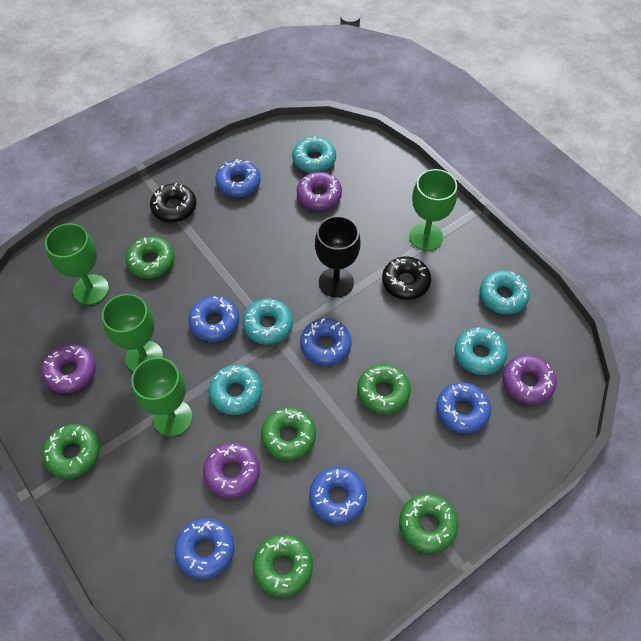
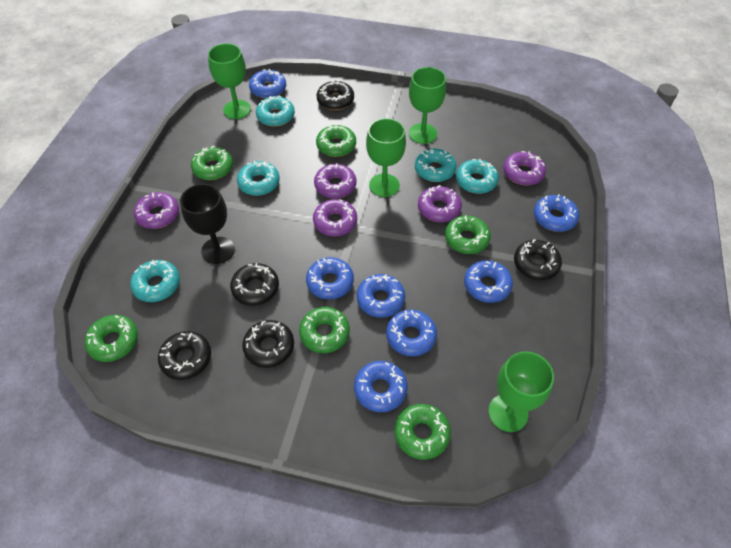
black donut: 2 -> 5
blue donut: 6 -> 7
purple donut: 4 -> 5

